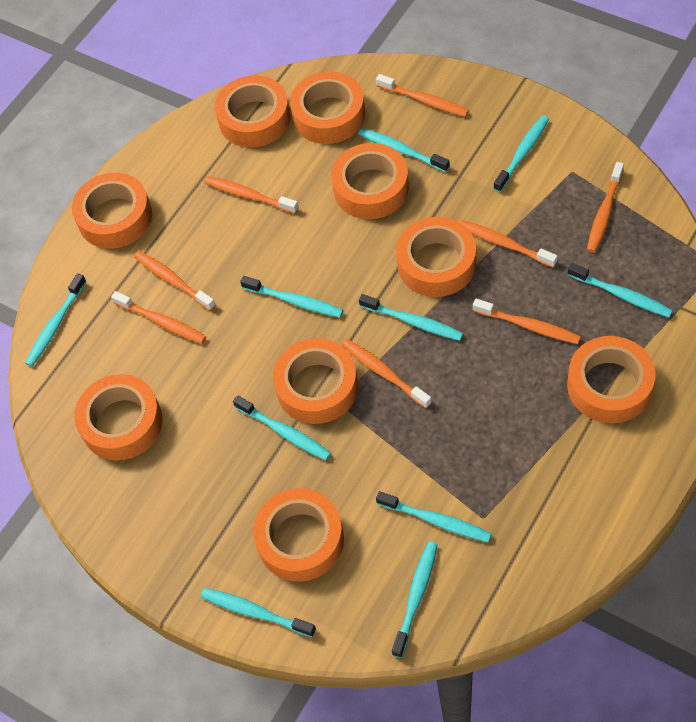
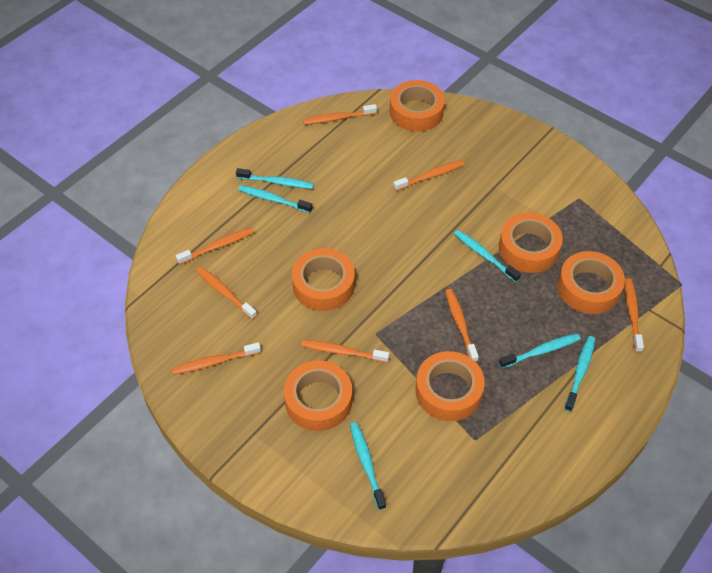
orange tape: 9 -> 6
turquoise toothbrush: 10 -> 6

